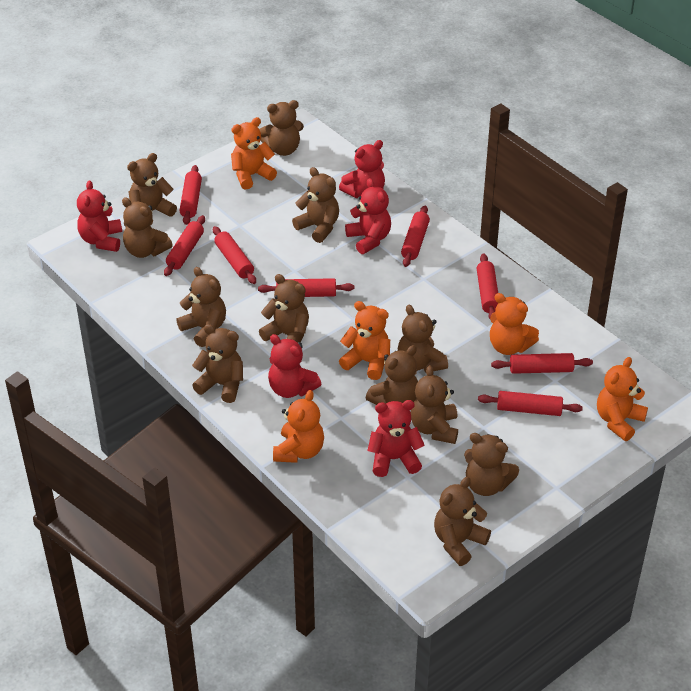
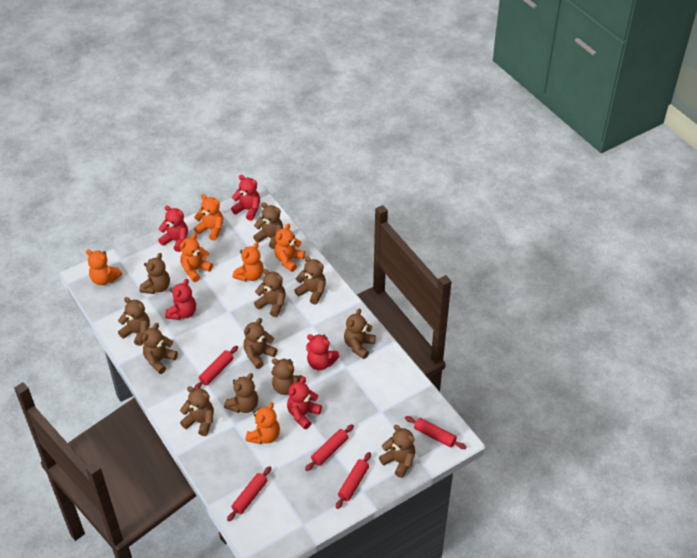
orange teddy bear: 5 -> 6
red rolling pin: 8 -> 5

